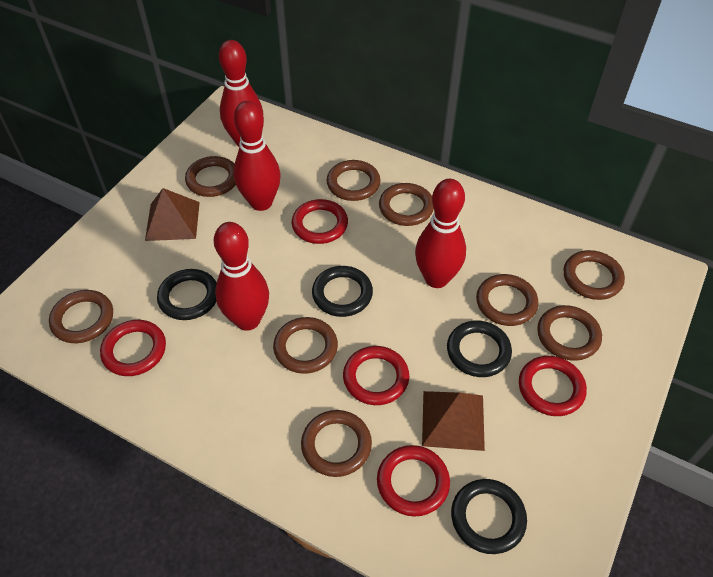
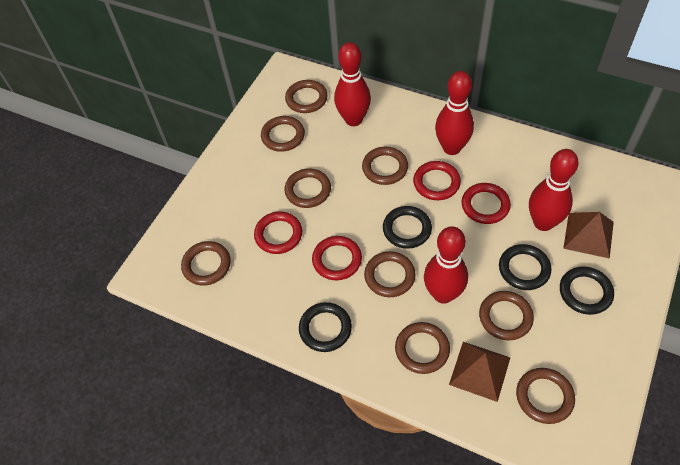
red ring: 5 -> 4

